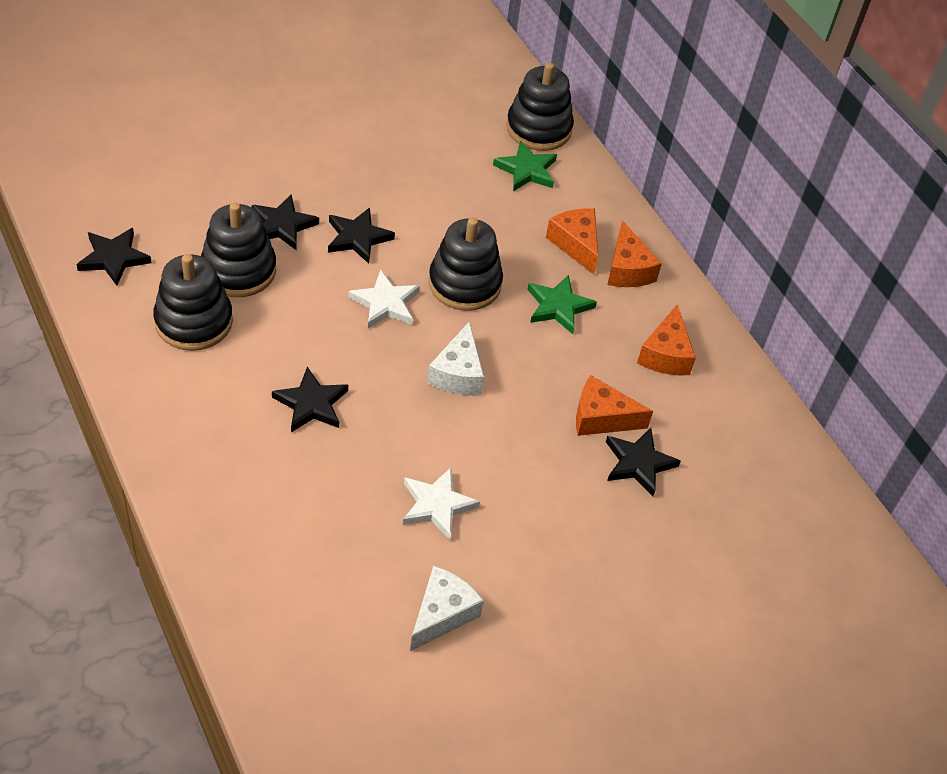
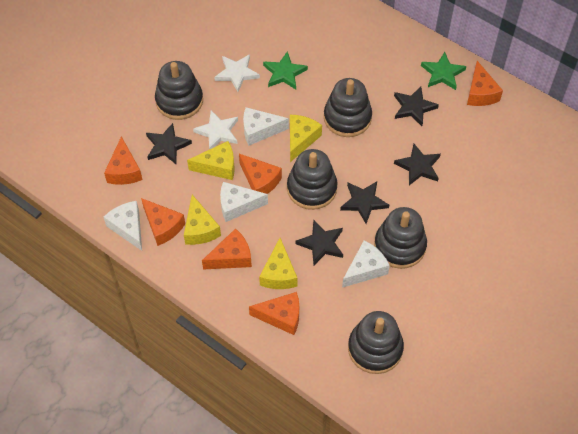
black stacking toy: 4 -> 5
orange cheese: 4 -> 6
white cheese: 2 -> 4
yellow cheese: 0 -> 4

